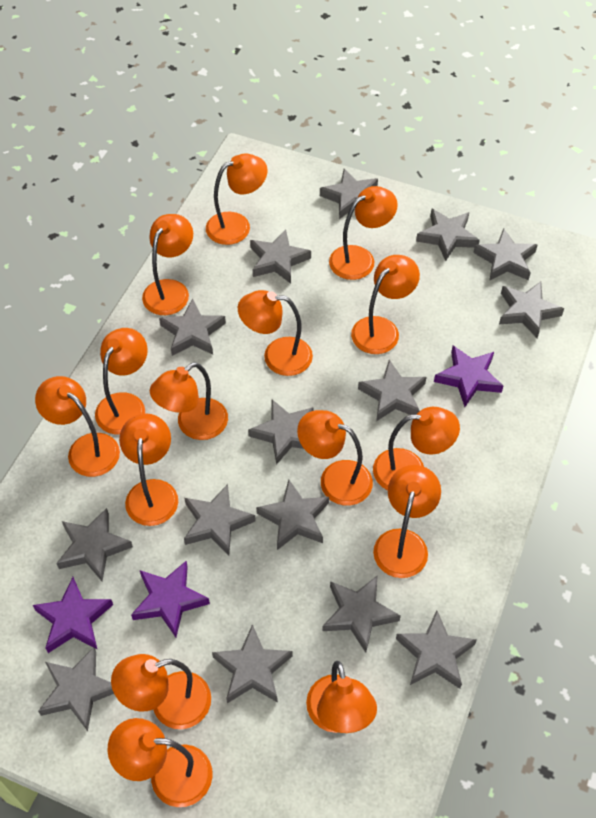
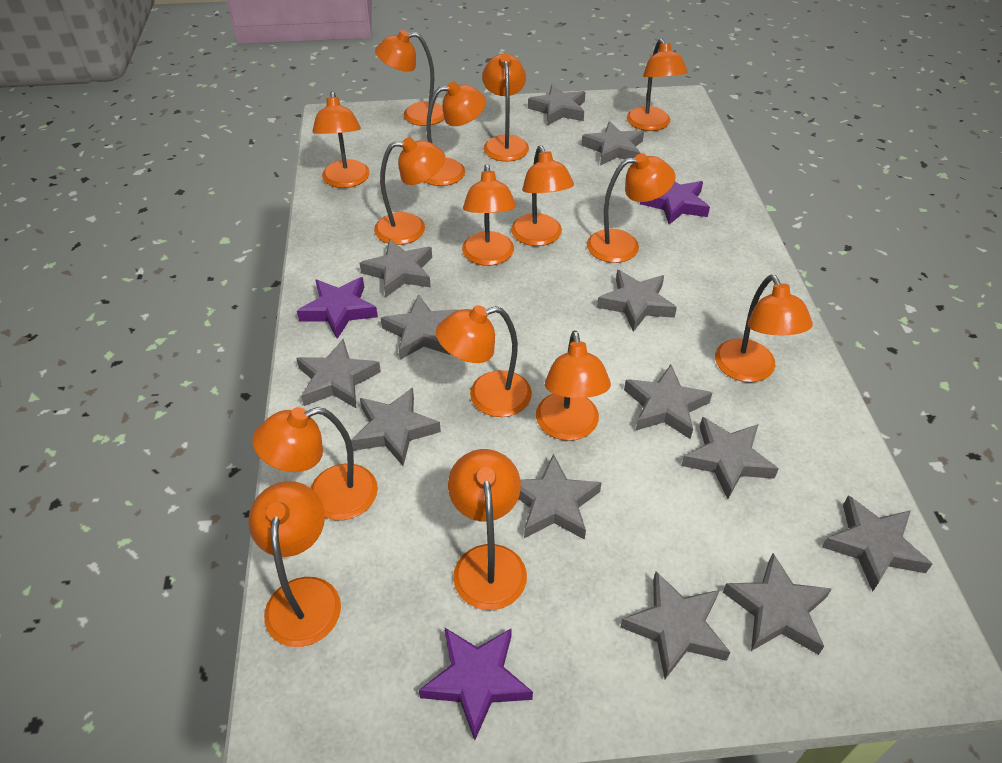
grey star: 15 -> 13

